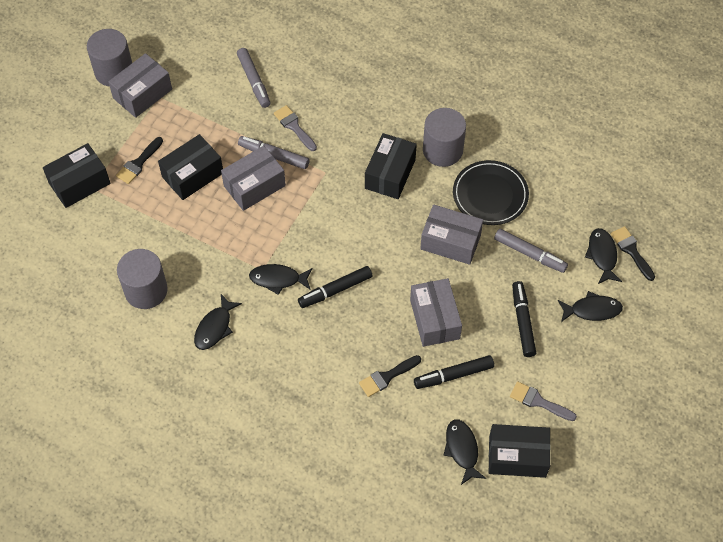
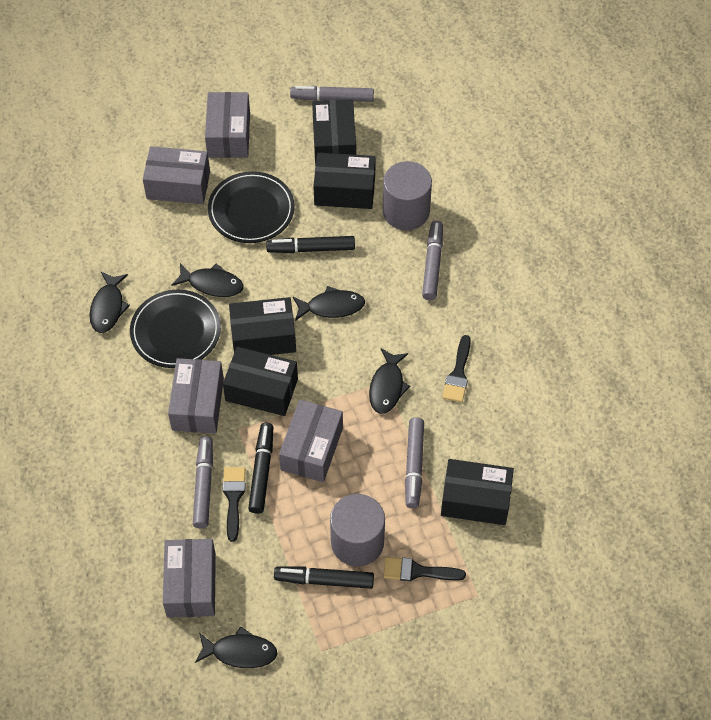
black box: 4 -> 5
black plate: 1 -> 2
grey box: 4 -> 5
grey brush: 2 -> 0
grey cylinder: 3 -> 2
grey marker: 3 -> 4

